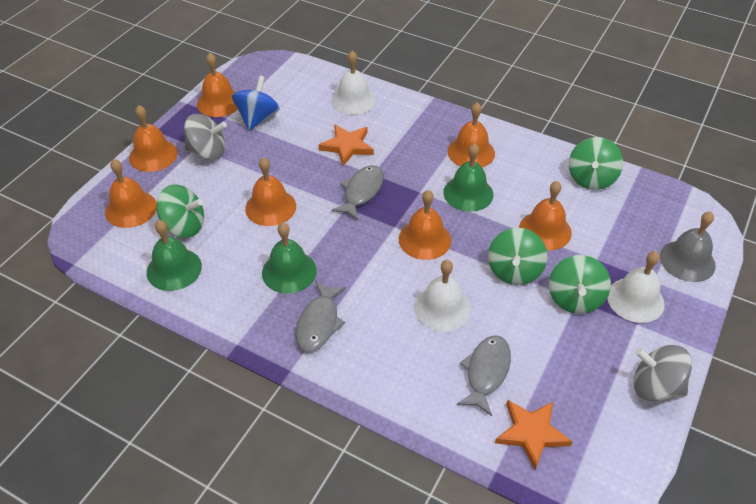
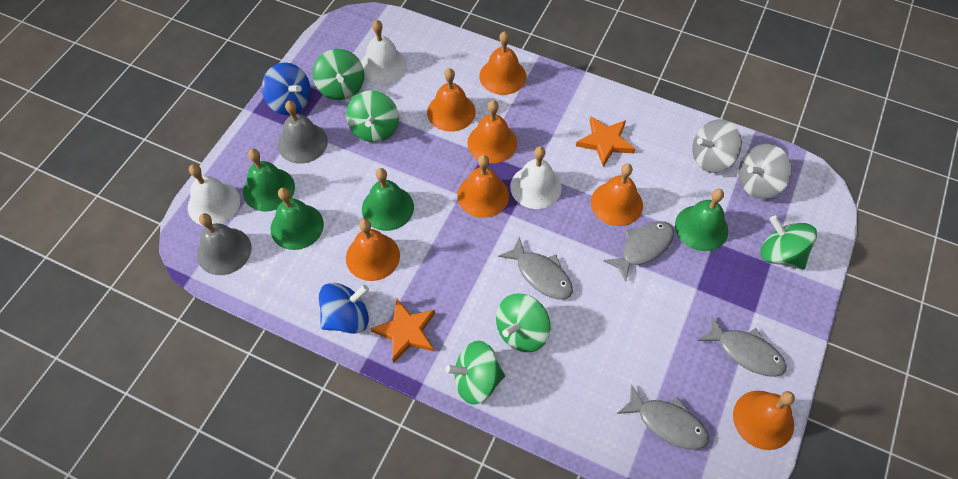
blue spinning top: 1 -> 2
green bell: 3 -> 4
green spinning top: 4 -> 5
grey bell: 1 -> 2
grey fish: 3 -> 4

